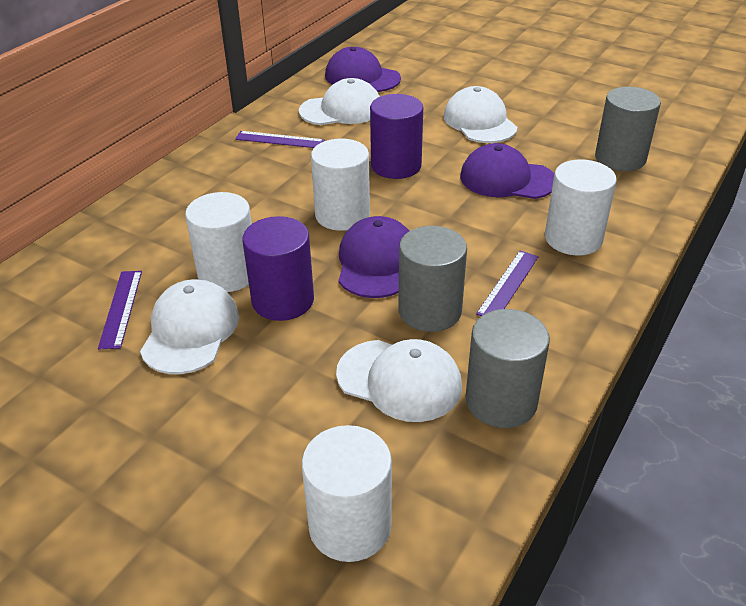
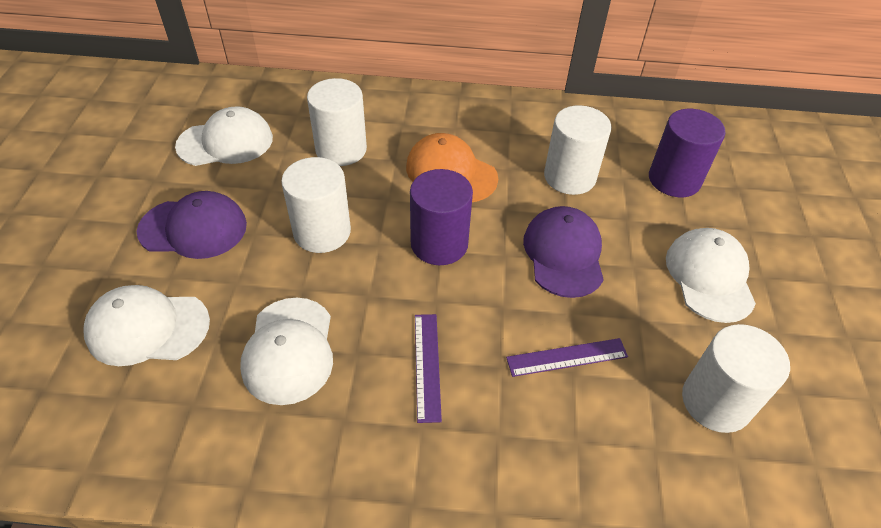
grey cylinder: 3 -> 0
orange cap: 0 -> 1
purple cap: 3 -> 2
purple ruler: 3 -> 2

